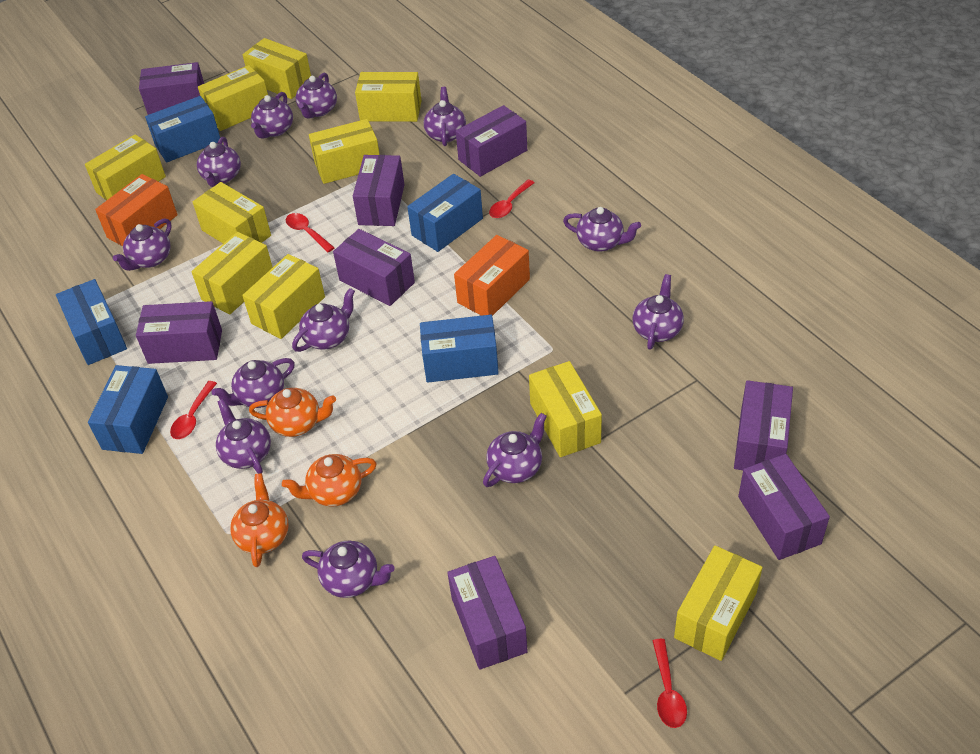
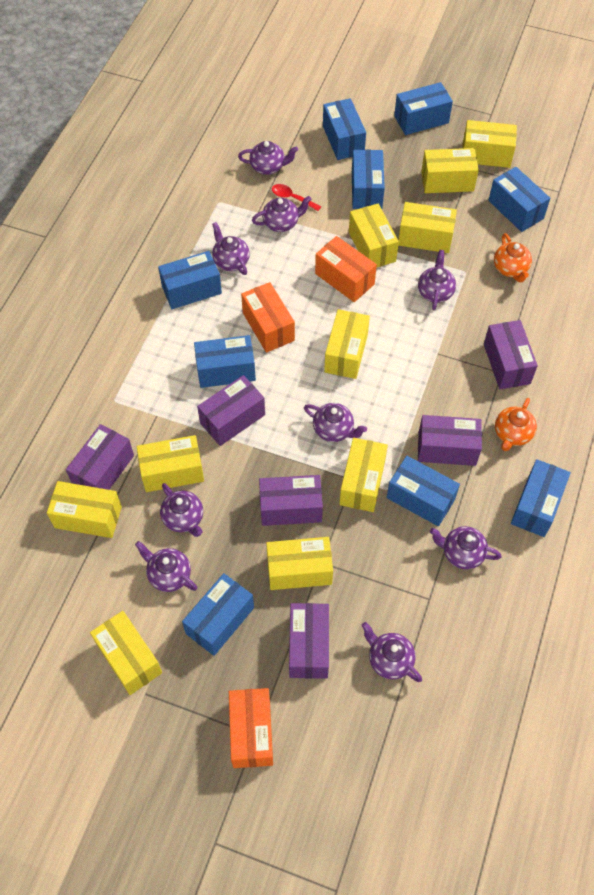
blue box: 5 -> 9
orange box: 2 -> 3
orange teapot: 3 -> 2
purple box: 8 -> 6
purple teapot: 12 -> 9
red spoon: 4 -> 1

